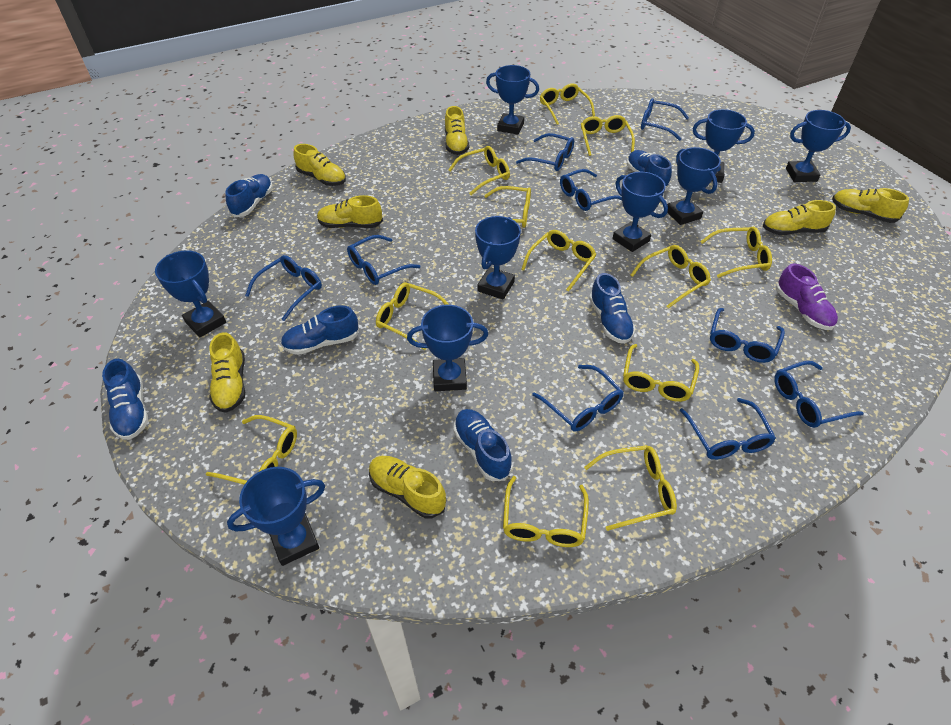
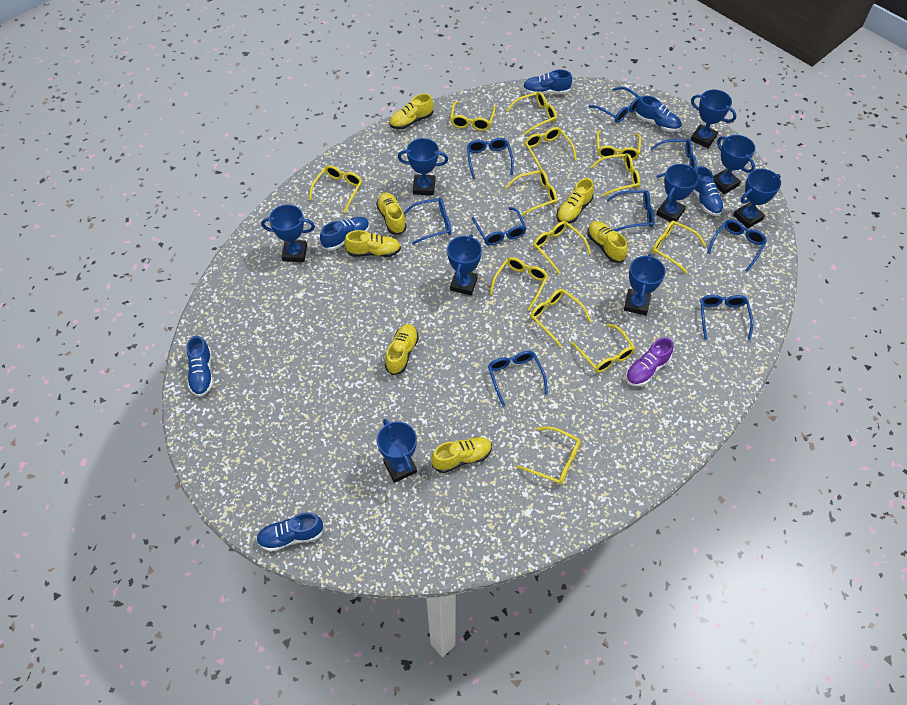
yellow glasses: 12 -> 13

